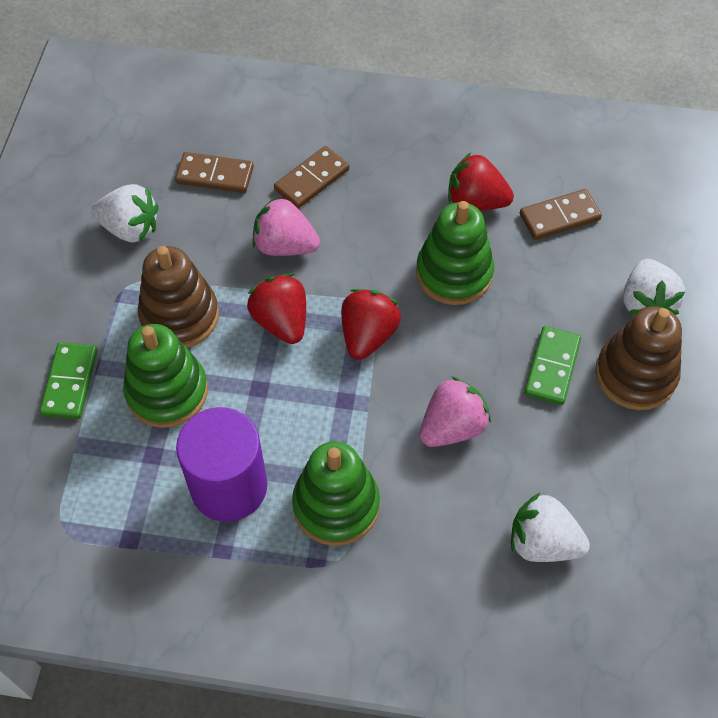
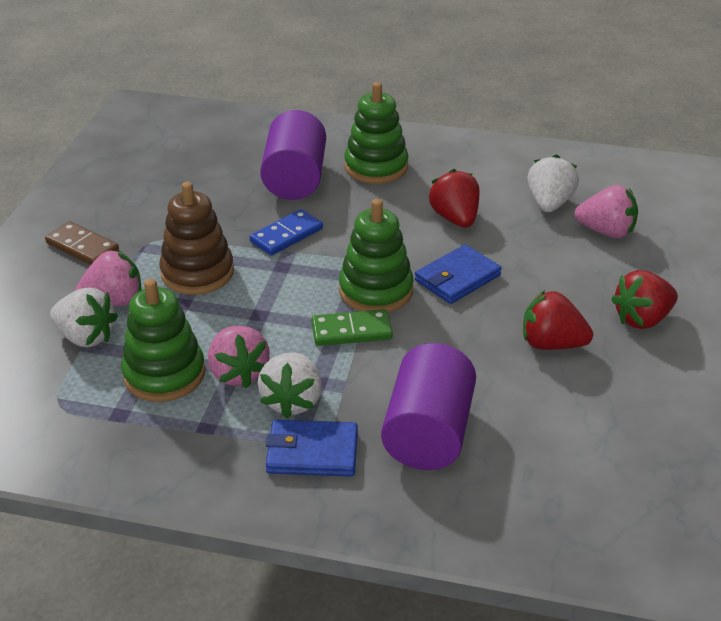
blue domino: 0 -> 1
blue wallet: 0 -> 2
brown domino: 3 -> 1
brown stacking toy: 2 -> 1
green domino: 2 -> 1
pink strawberry: 2 -> 3
purple cylinder: 1 -> 2

